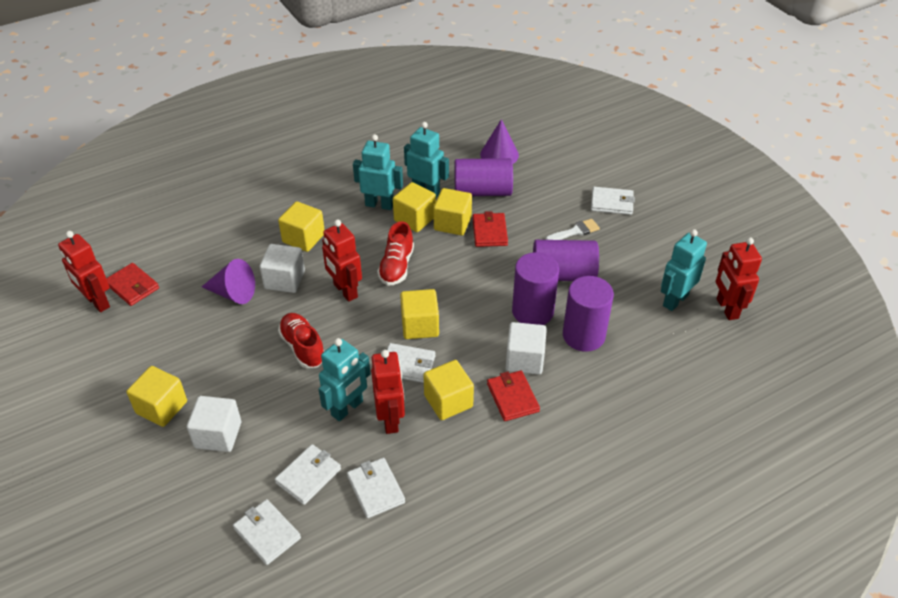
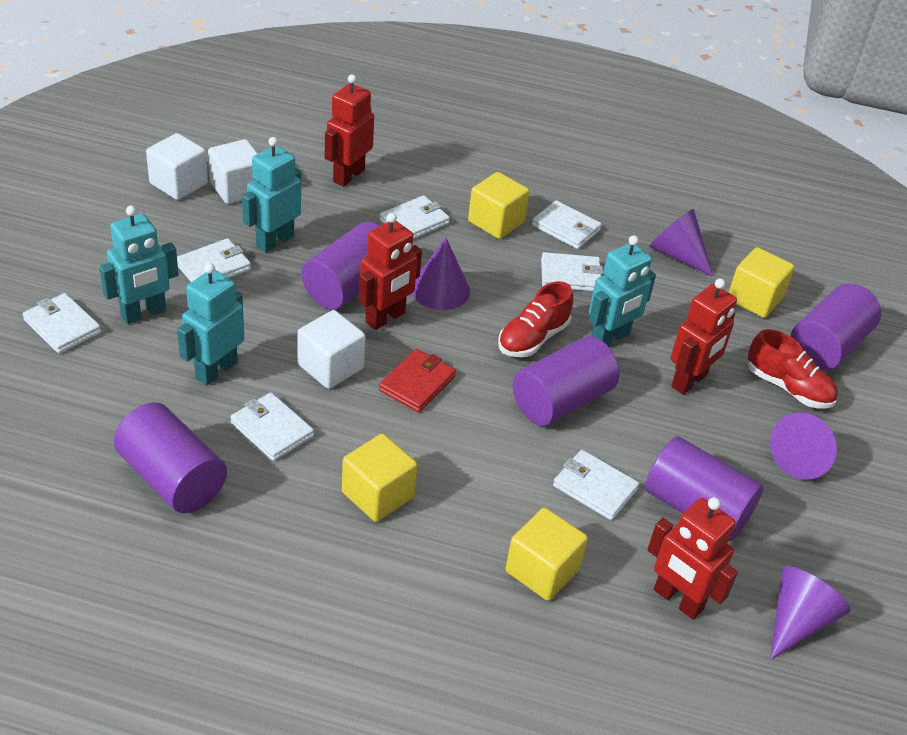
purple cone: 2 -> 4
purple cylinder: 4 -> 5
red wallet: 3 -> 1
white brush: 1 -> 0
white wallet: 5 -> 7
yellow cube: 6 -> 4

